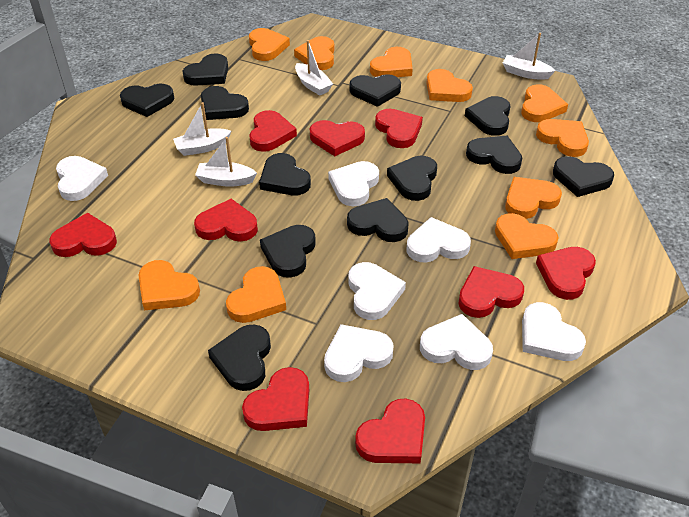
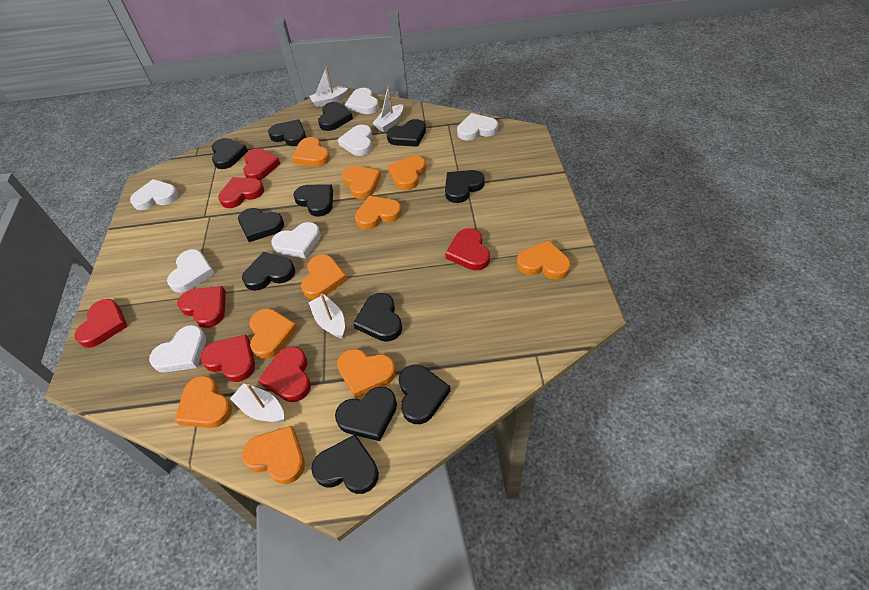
red heart: 9 -> 7

